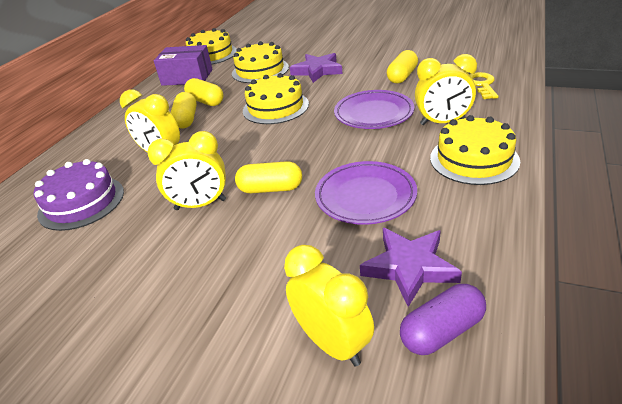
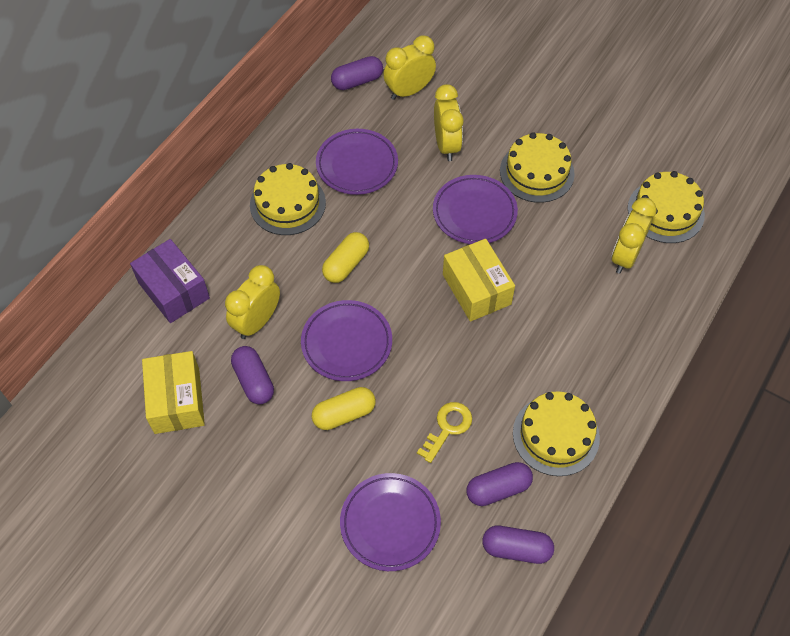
purple cake: 1 -> 0
purple capsule: 1 -> 4
purple plate: 2 -> 4
purple star: 2 -> 0
yellow box: 0 -> 2
yellow capsule: 4 -> 2

